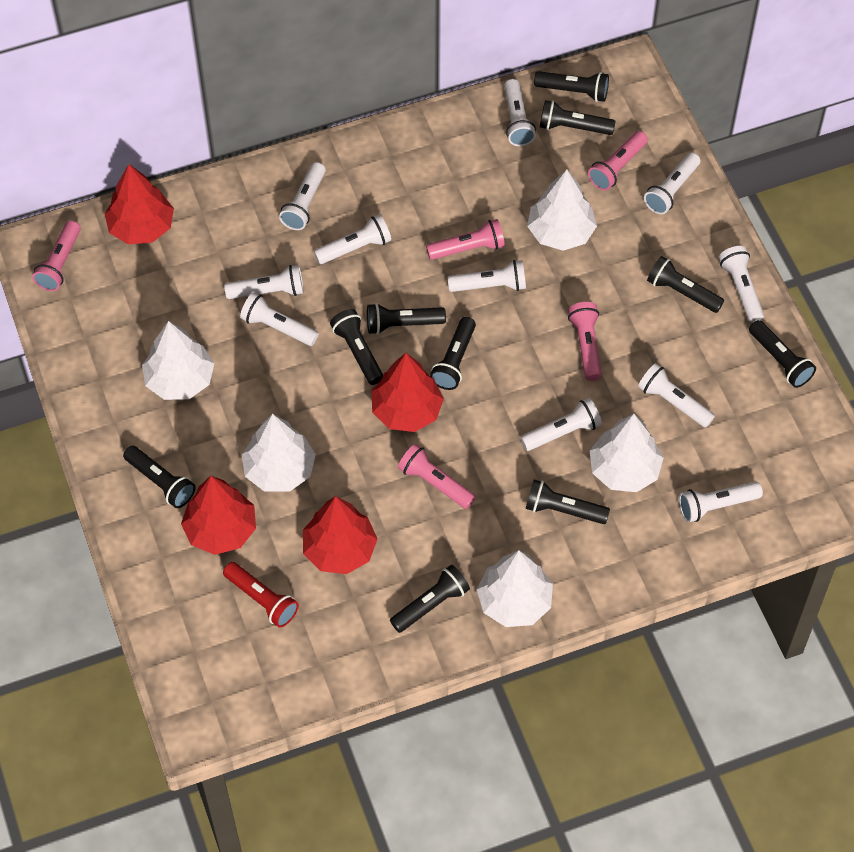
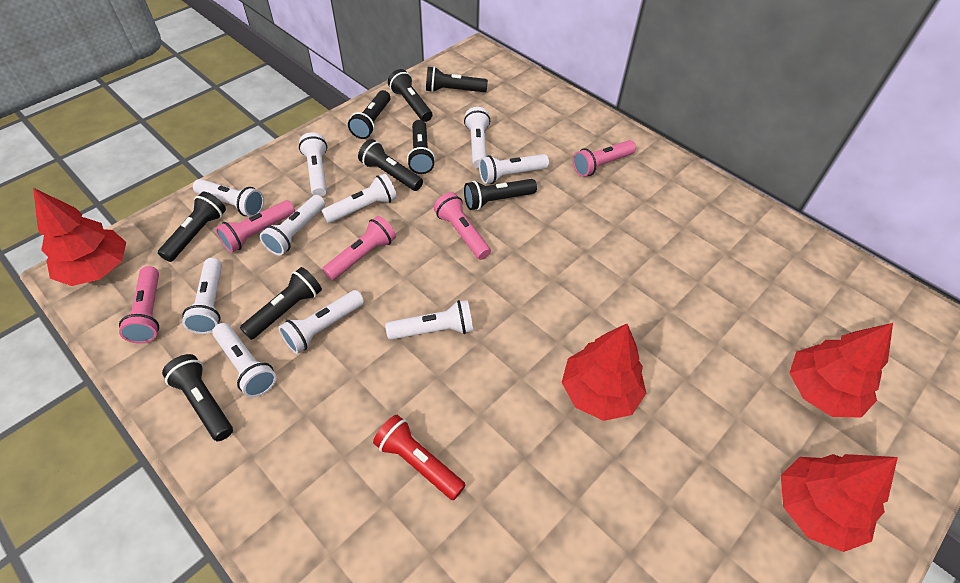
black flashlight: 10 -> 9
white flashlight: 11 -> 10
white tree: 5 -> 0

